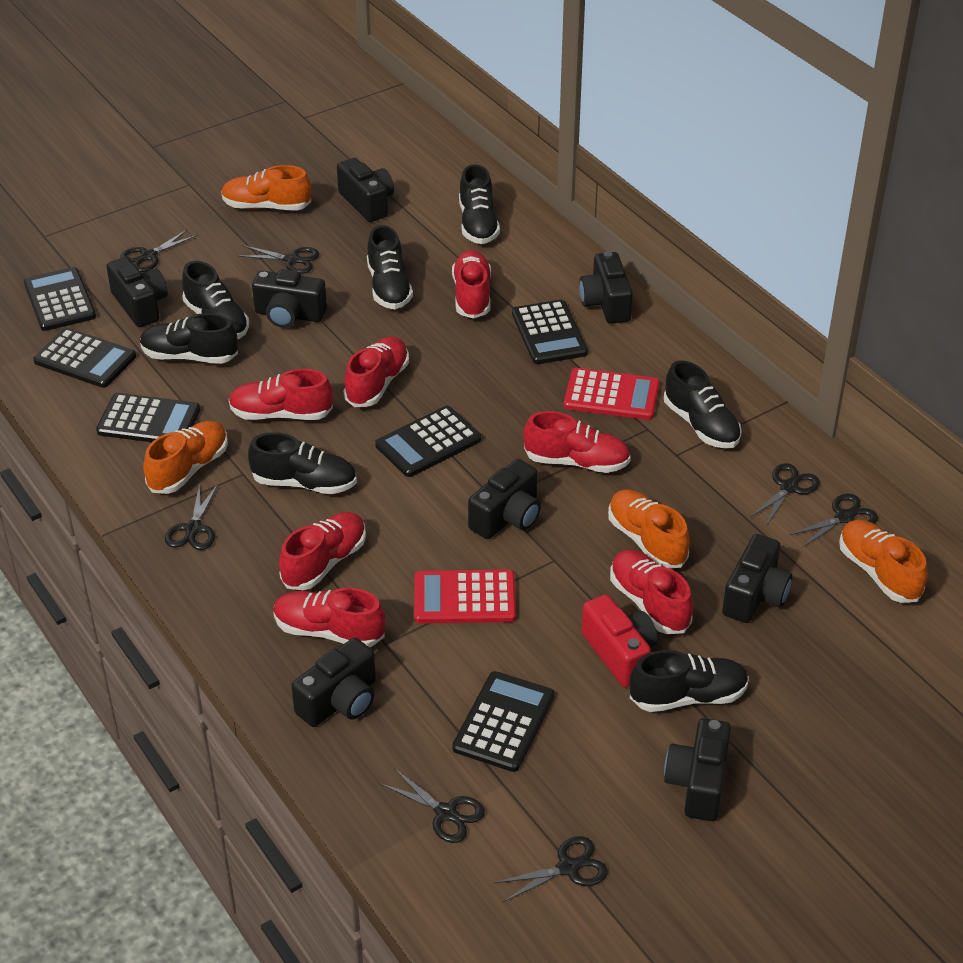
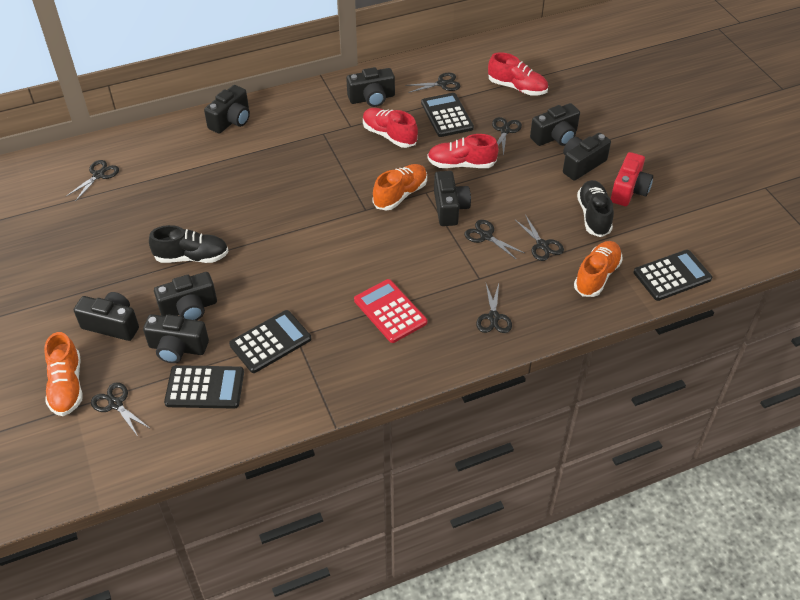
black calculator: 6 -> 4
black shoe: 7 -> 2
orange shoe: 4 -> 3
red calculator: 2 -> 1
red shoe: 7 -> 3

